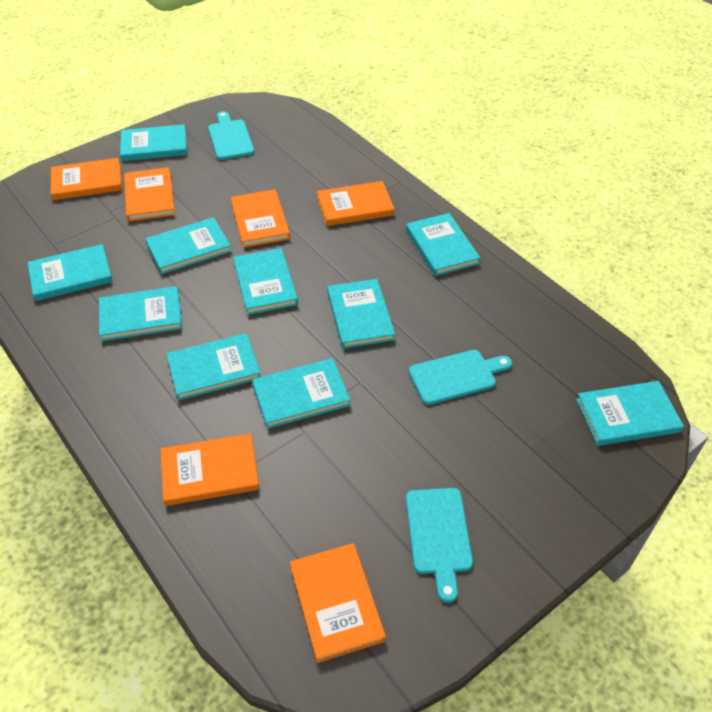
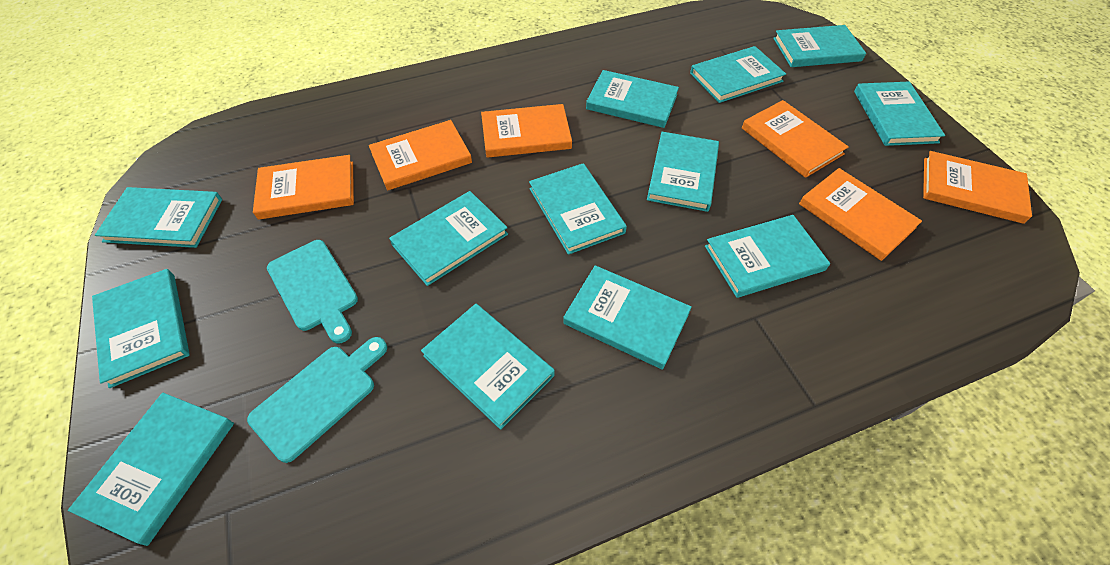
turquoise book: 10 -> 13
turquoise cutting board: 3 -> 2

